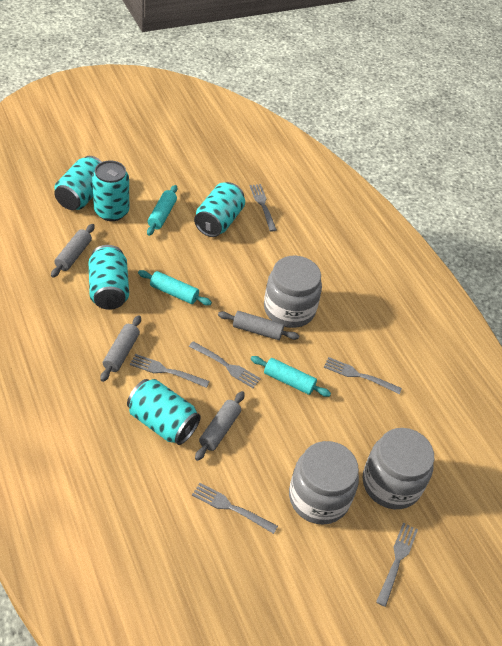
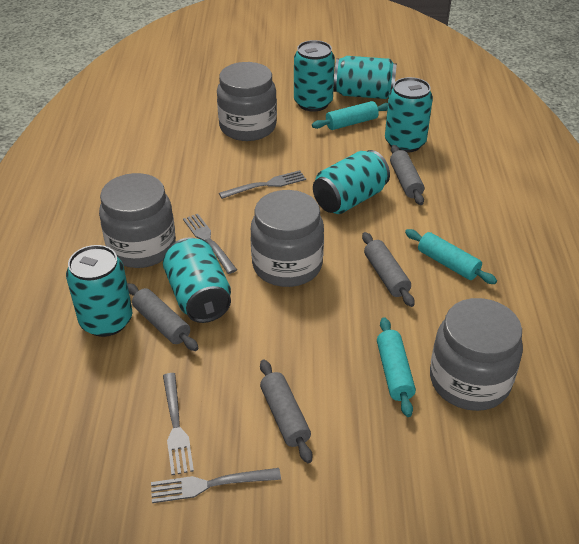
grey fork: 6 -> 4
grey jar: 3 -> 4
turquoise can: 5 -> 6

